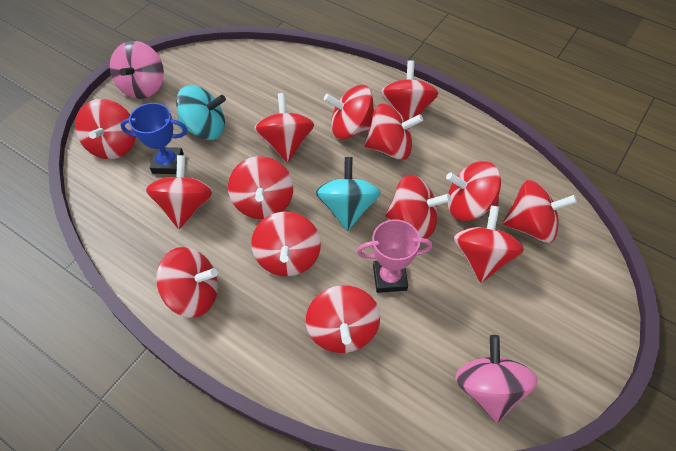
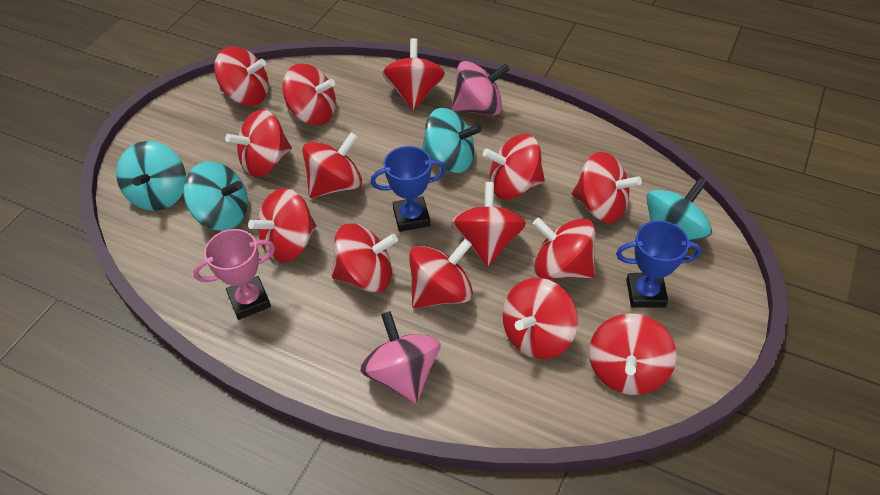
blue trophy: 1 -> 2
turquoise spinning top: 2 -> 4

